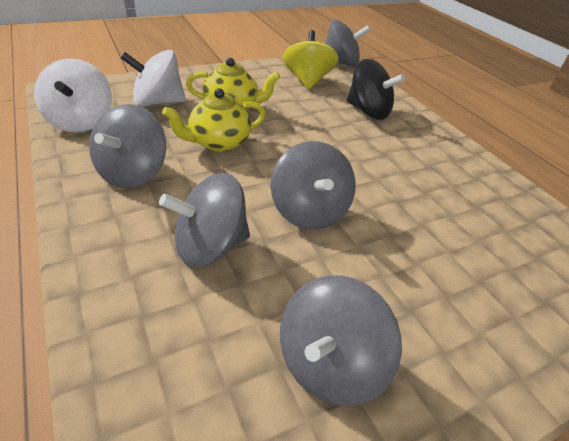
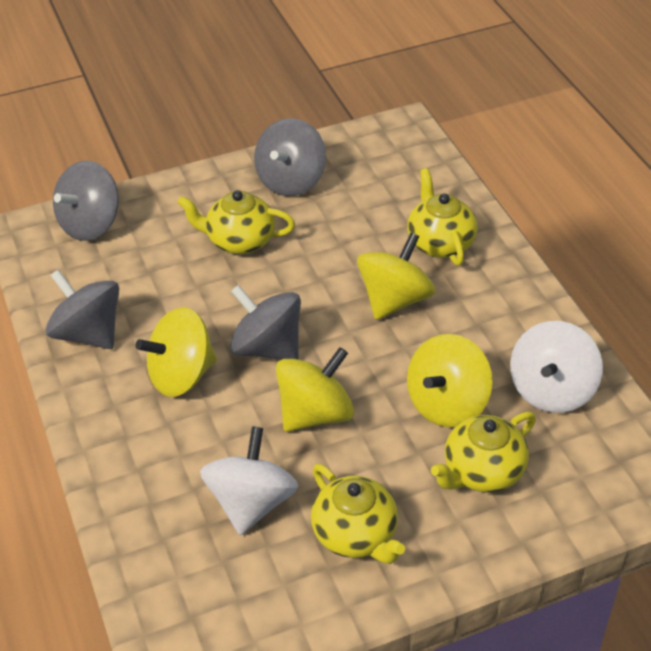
black spinning top: 1 -> 0
grey spinning top: 5 -> 4
yellow spinning top: 1 -> 4
yellow teapot: 2 -> 4

